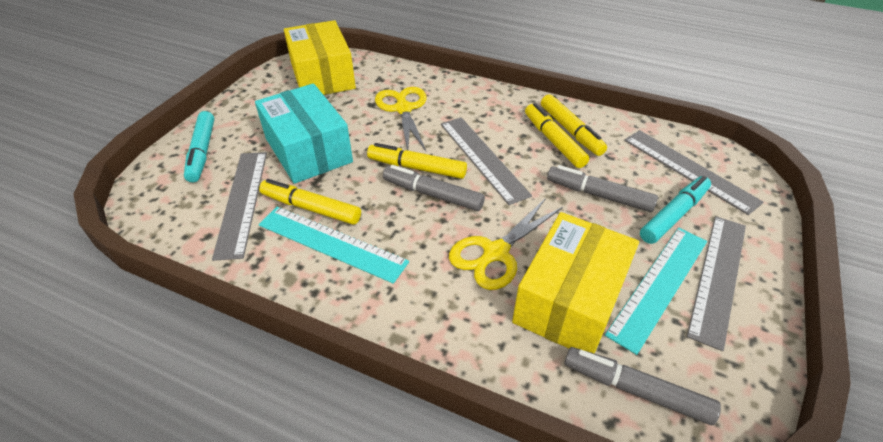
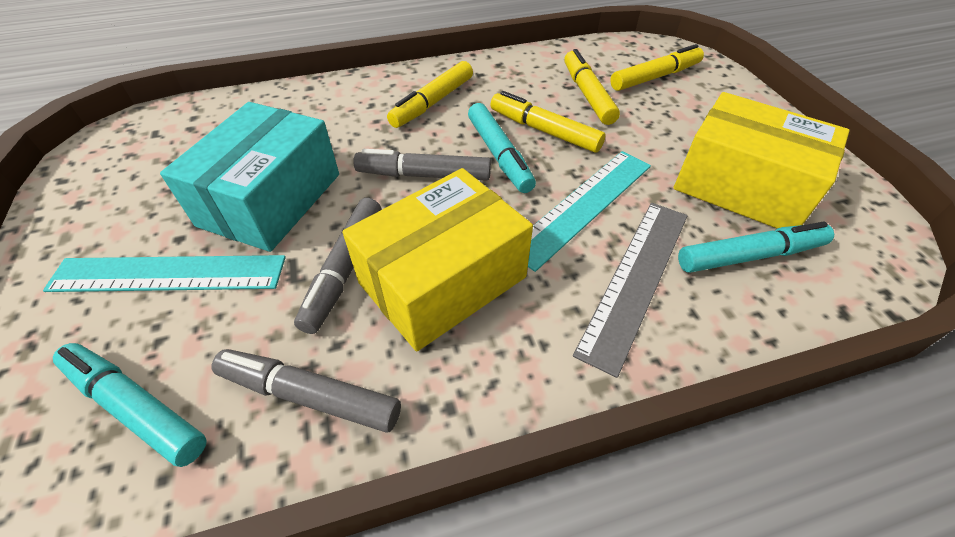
grey ruler: 4 -> 1
turquoise marker: 2 -> 3
yellow scissors: 2 -> 0

